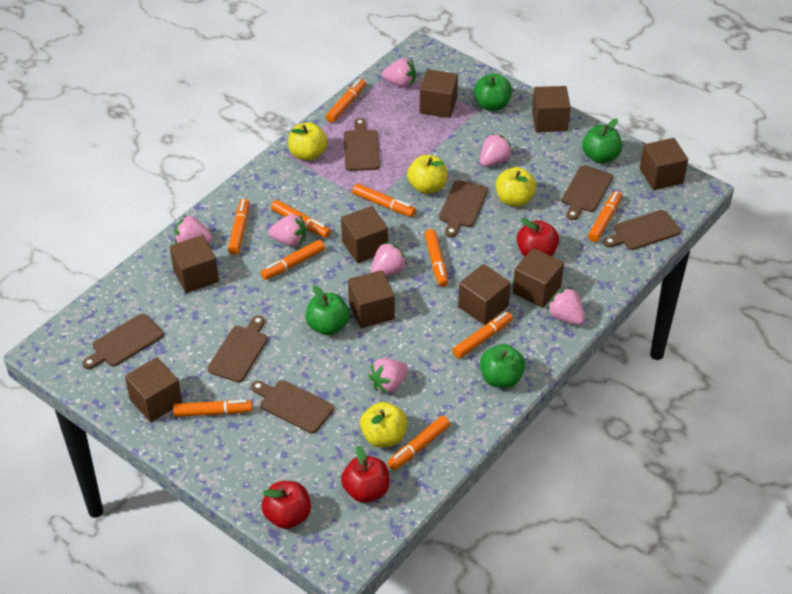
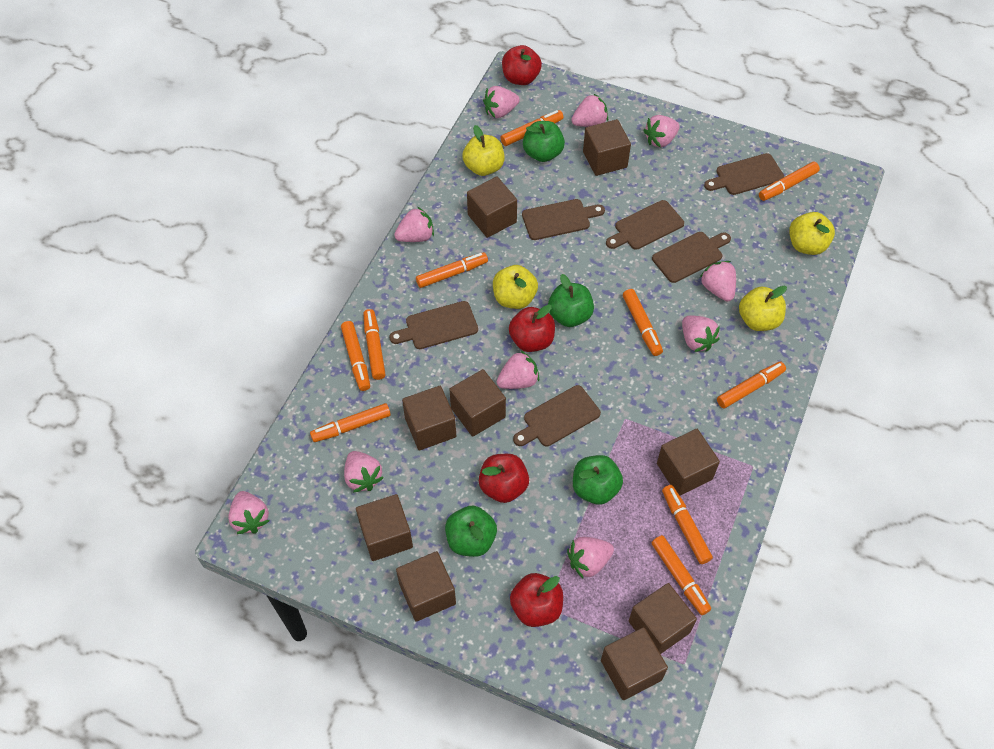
brown cutting board: 7 -> 6
pink strawberry: 7 -> 10
red apple: 3 -> 4

